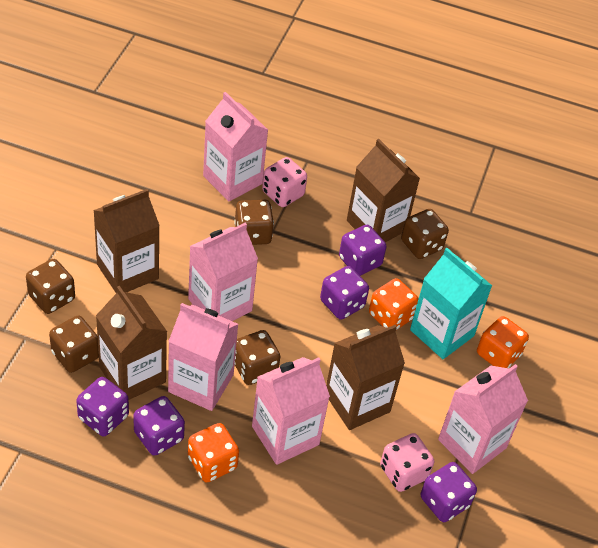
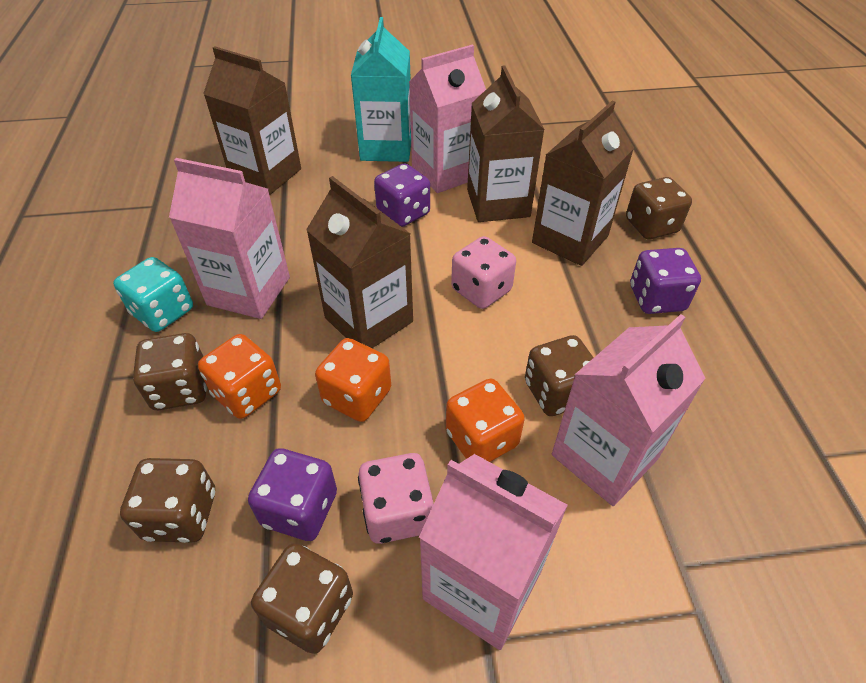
pink carton: 5 -> 4
purple dice: 5 -> 3
turquoise dice: 0 -> 1

